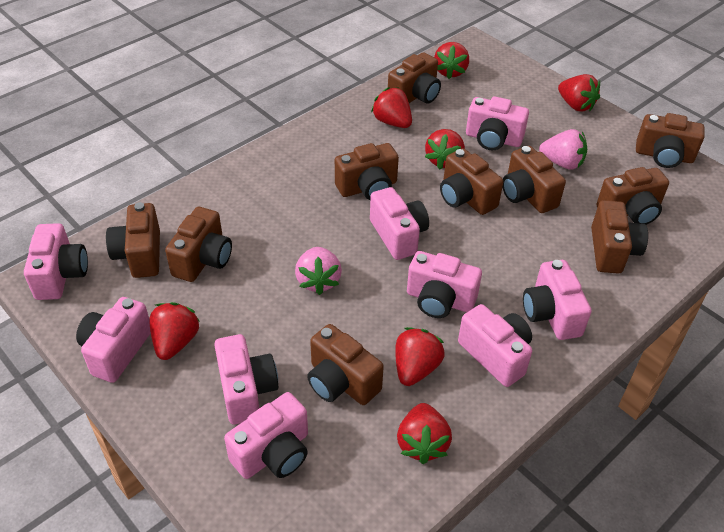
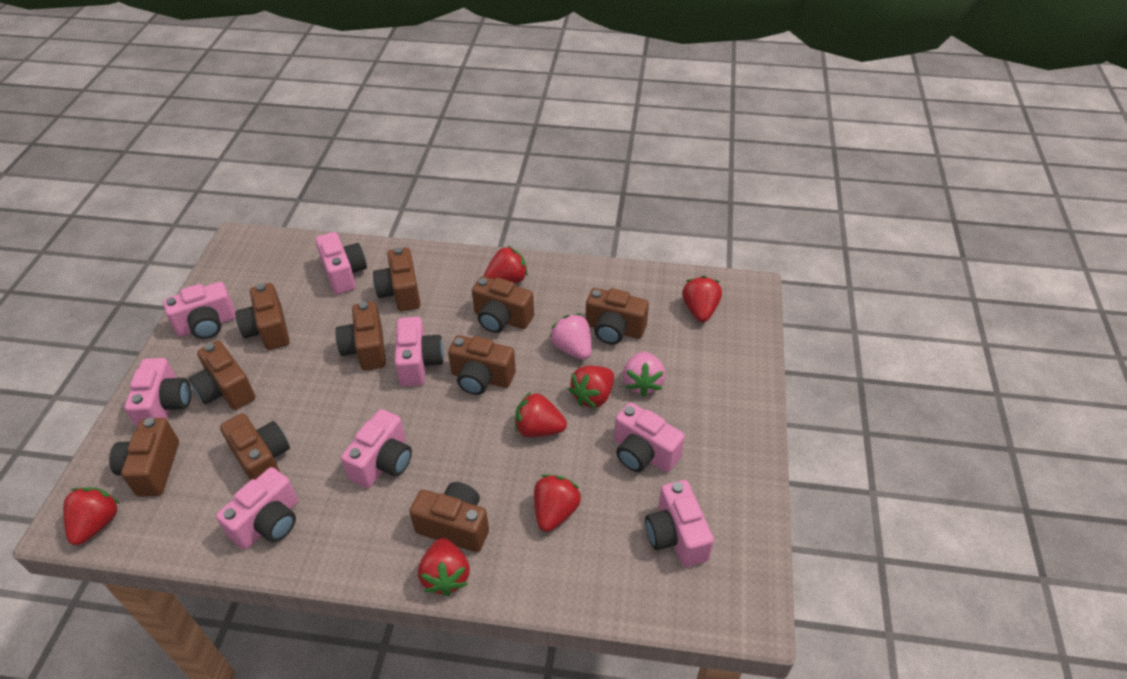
pink camera: 9 -> 8

